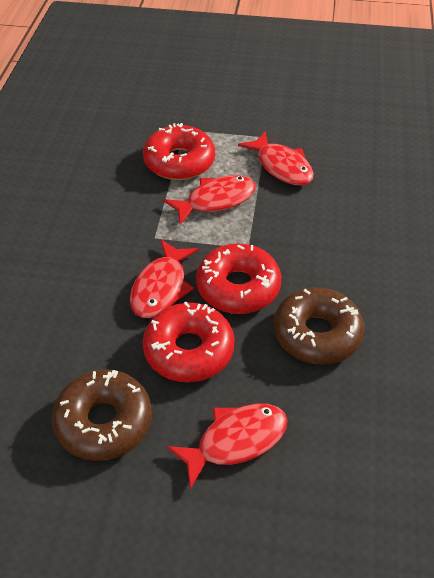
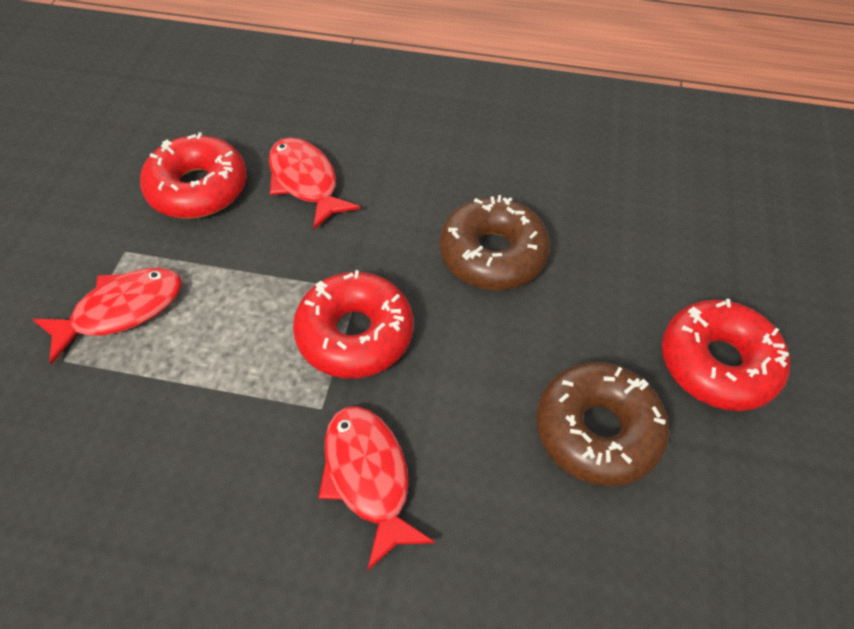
red fish: 4 -> 3

